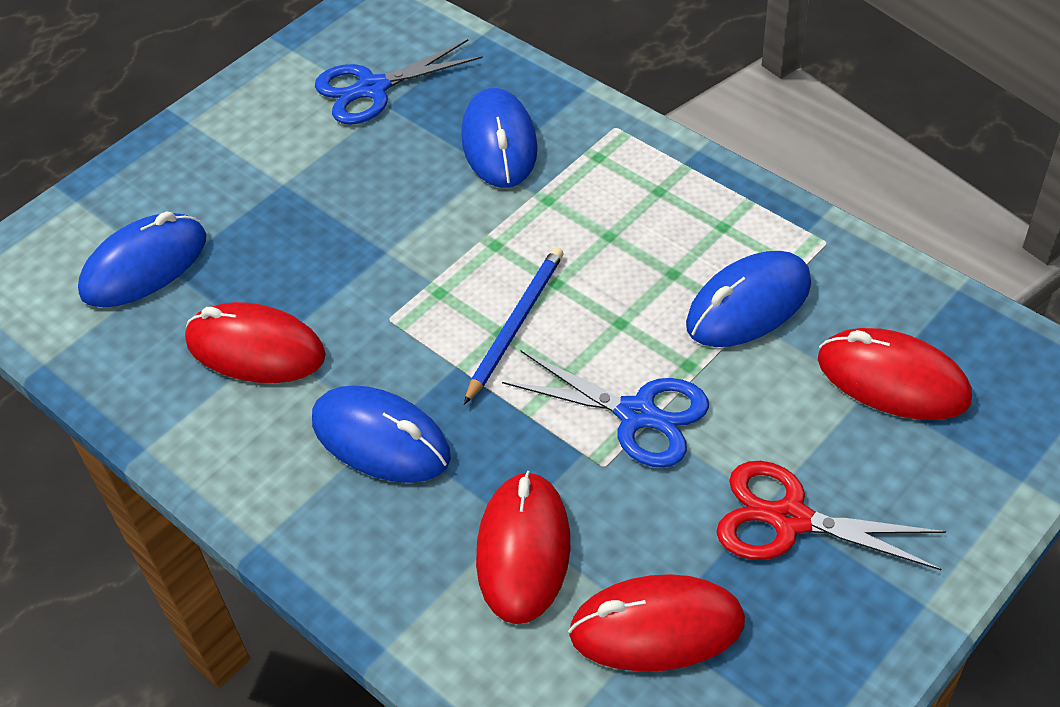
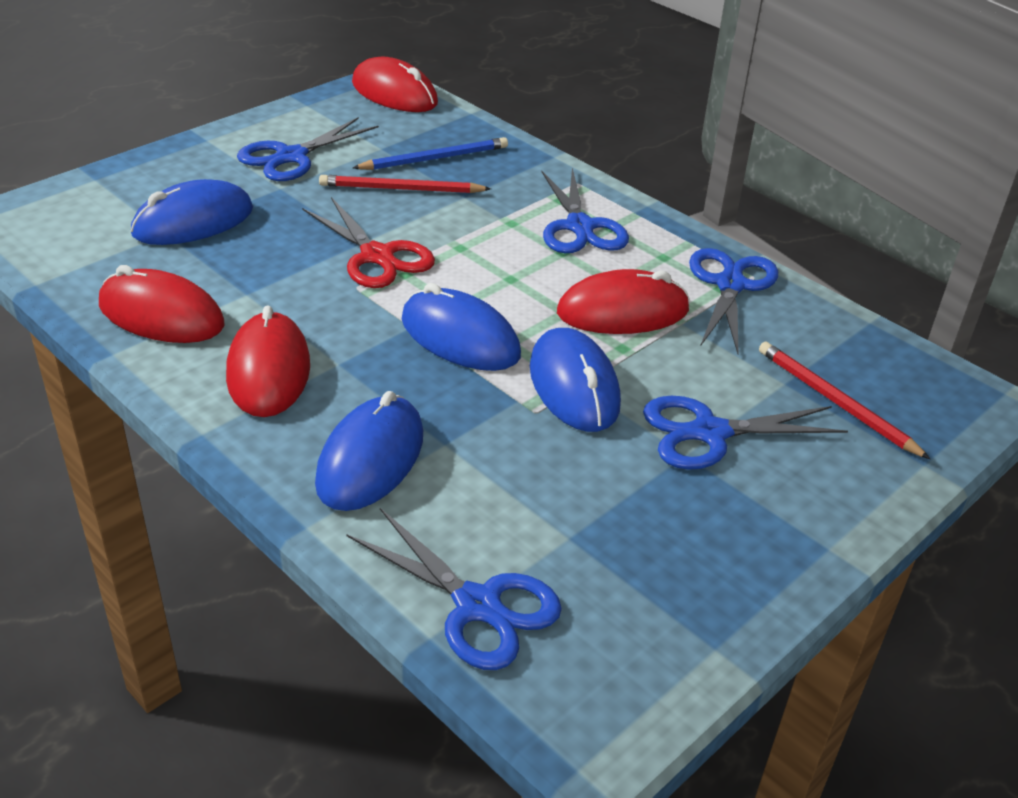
blue scissors: 2 -> 5
red pencil: 0 -> 2

